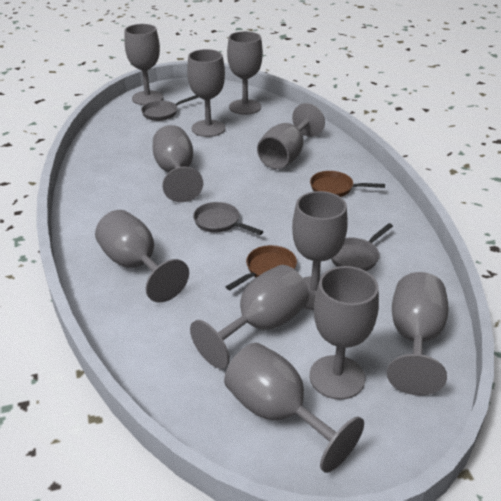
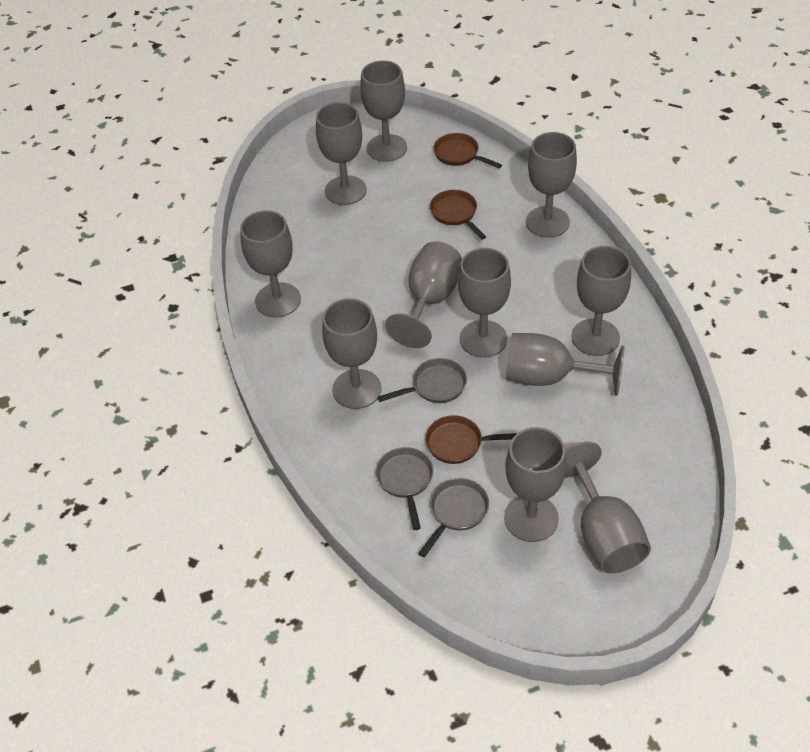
brown pan: 2 -> 3

